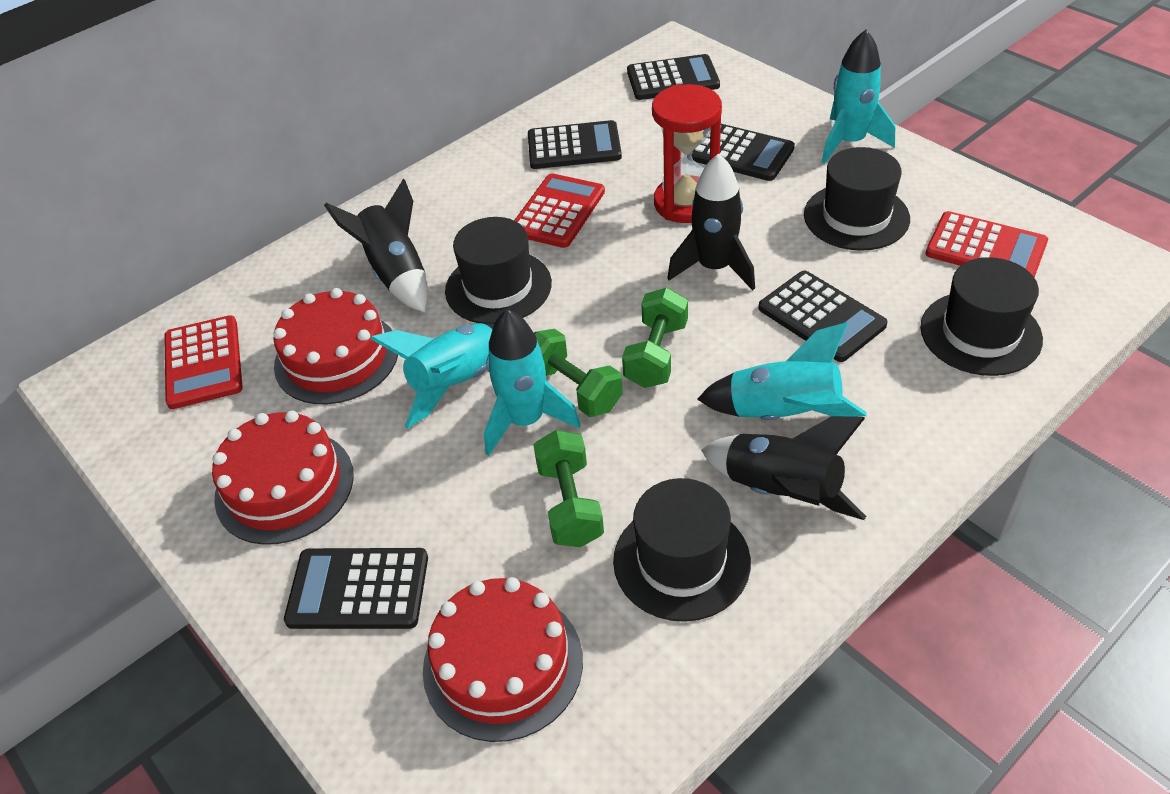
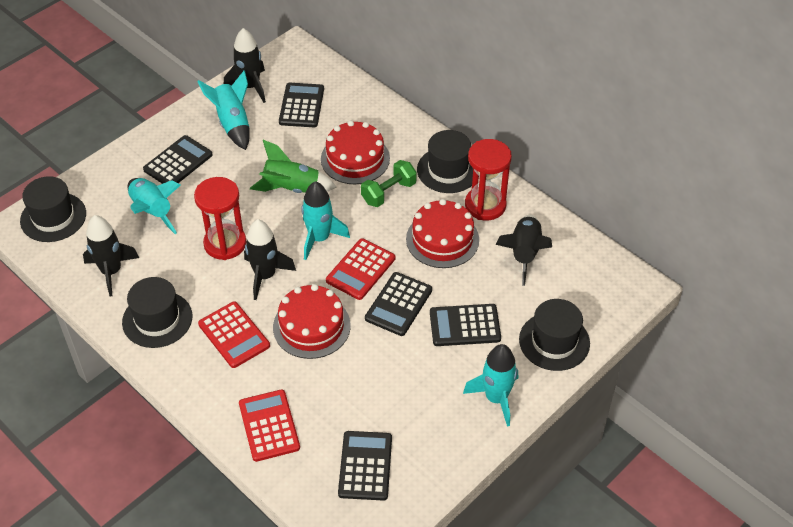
black rocket: 3 -> 4
green dumbbell: 3 -> 1
green rocket: 0 -> 1
red hourglass: 1 -> 2

